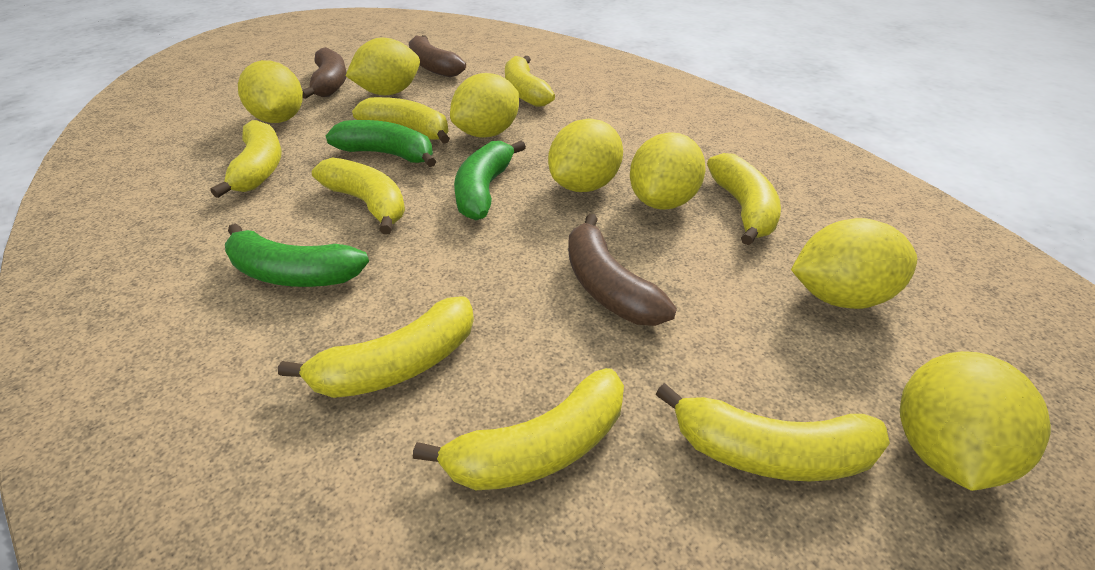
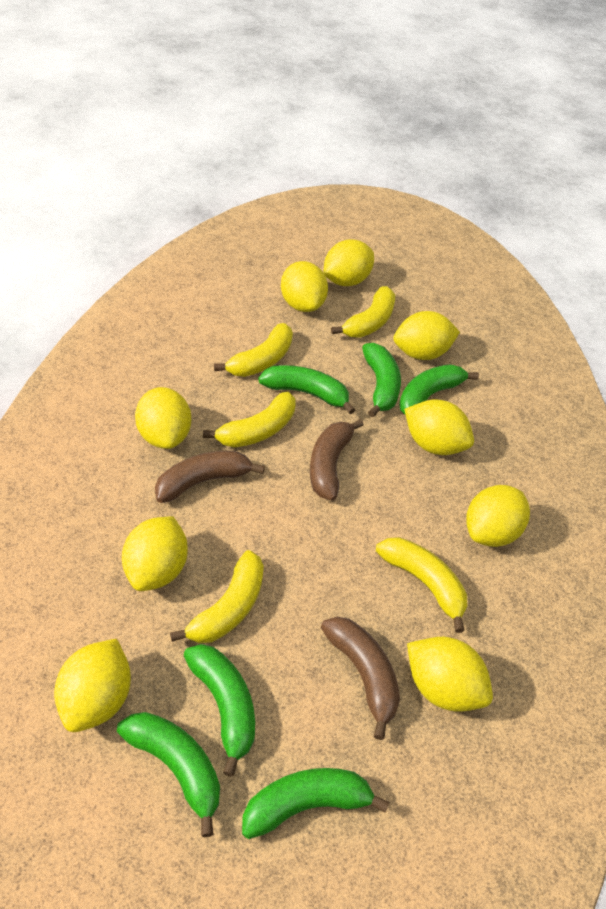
green banana: 3 -> 6
yellow banana: 8 -> 5
yellow lemon: 7 -> 9

